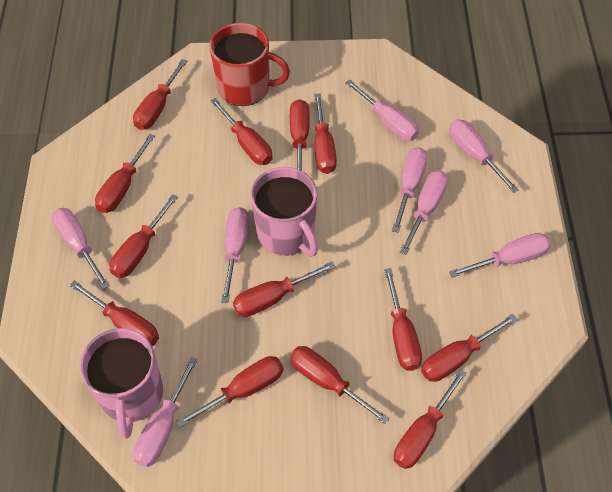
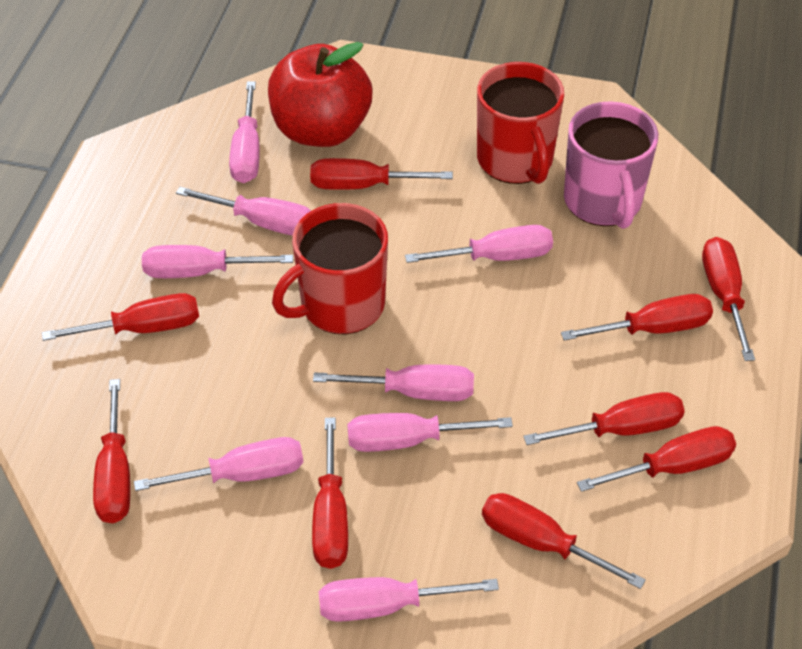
pink mug: 2 -> 1
red apple: 0 -> 1
red mug: 1 -> 2
red screwdriver: 13 -> 9

